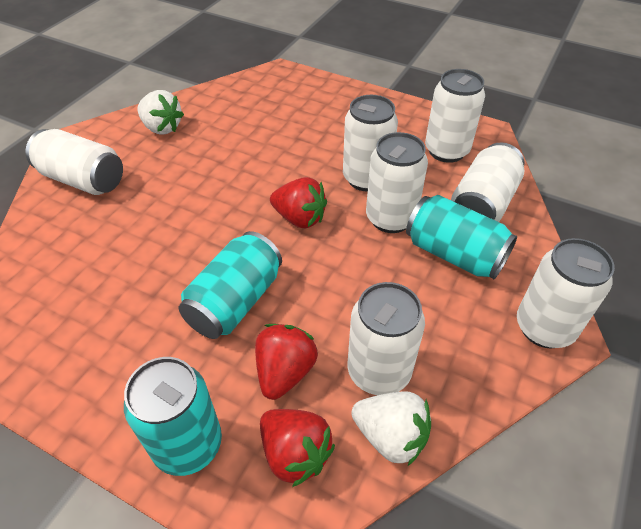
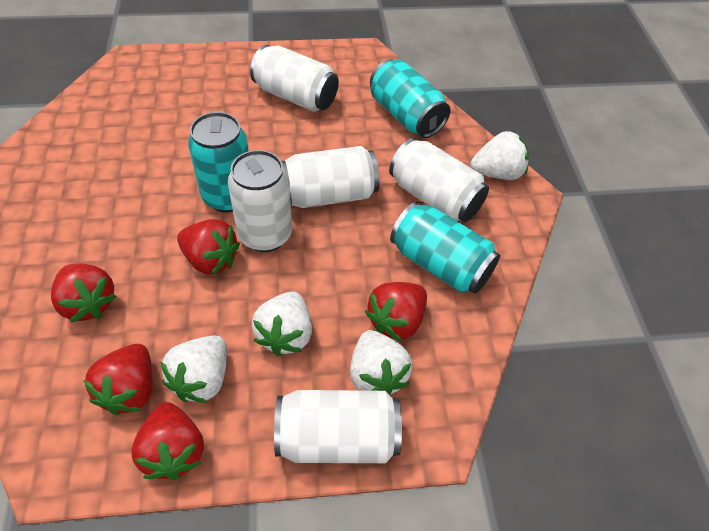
red strawberry: 3 -> 5
white can: 7 -> 5
white strawberry: 2 -> 4

